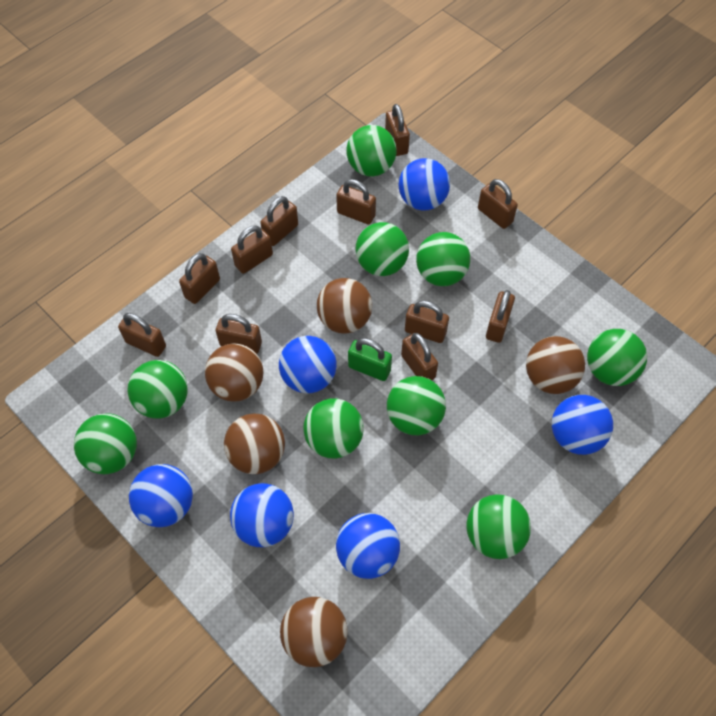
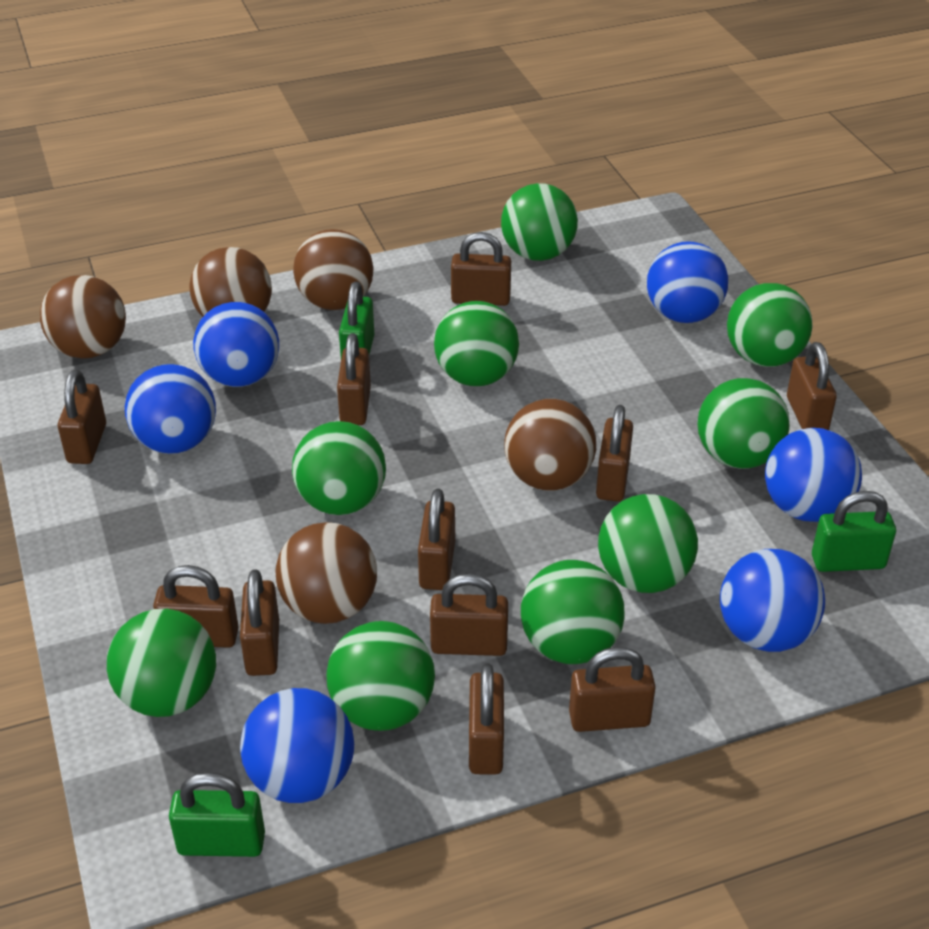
green padlock: 1 -> 3

